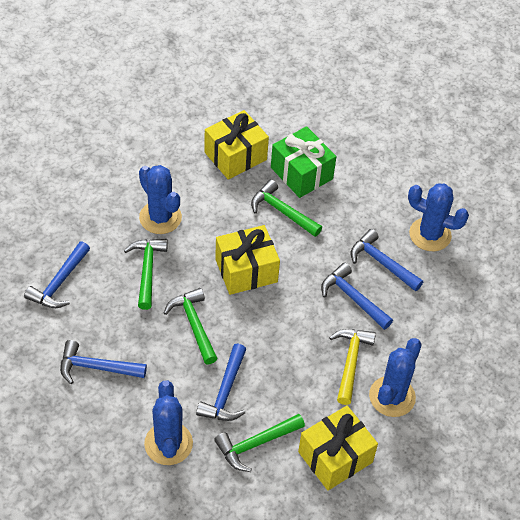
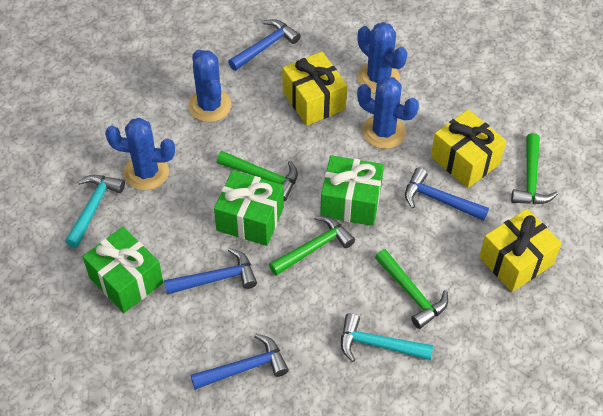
blue hammer: 5 -> 4
green gift: 1 -> 3
turquoise hammer: 0 -> 2
yellow hammer: 1 -> 0

